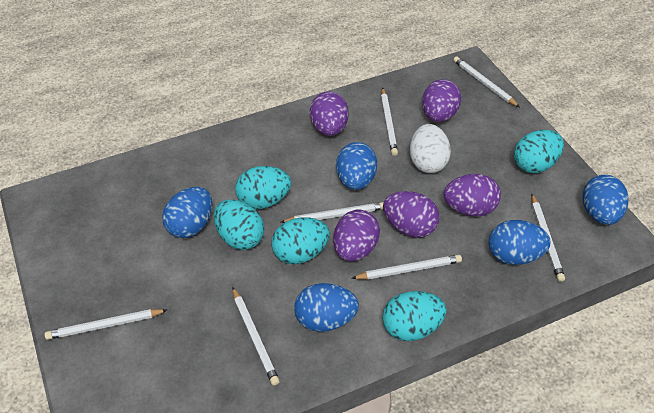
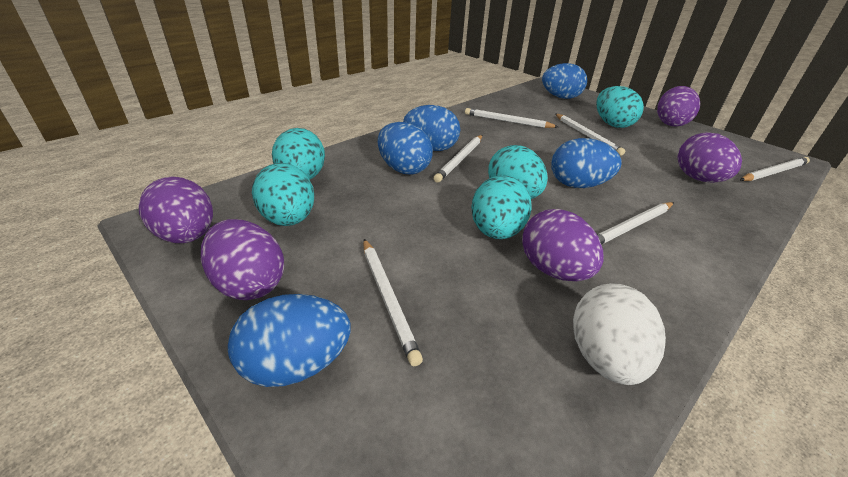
white pencil: 7 -> 6

